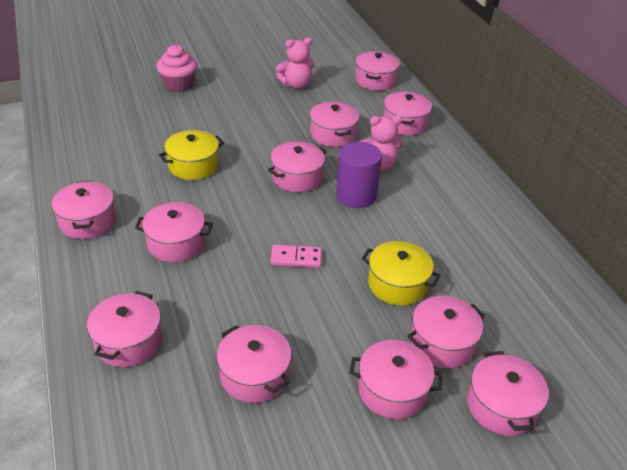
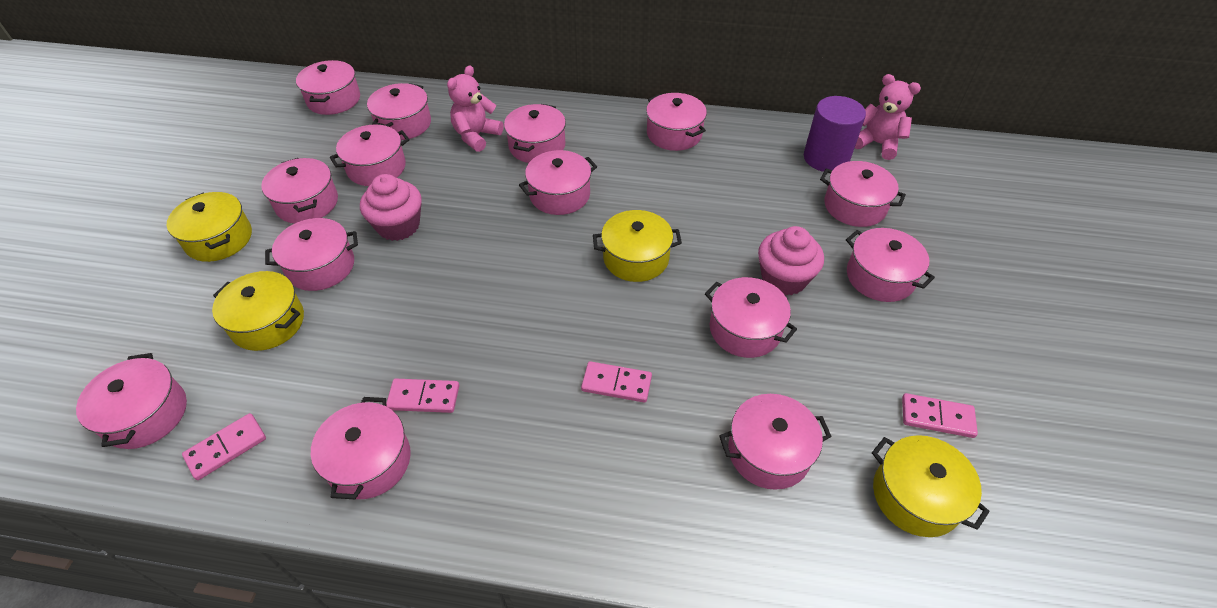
pink cupcake: 1 -> 2
pink domino: 1 -> 4
pink pot: 11 -> 14
yellow pot: 2 -> 4

